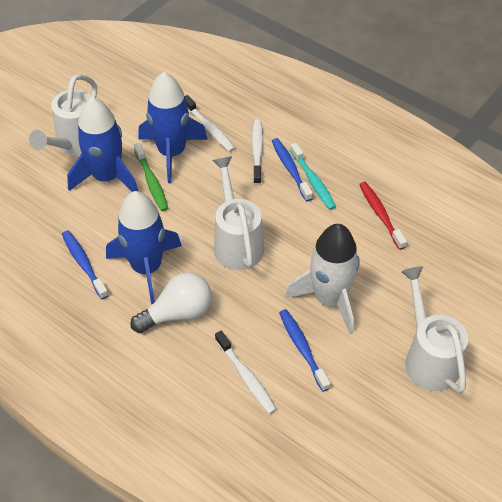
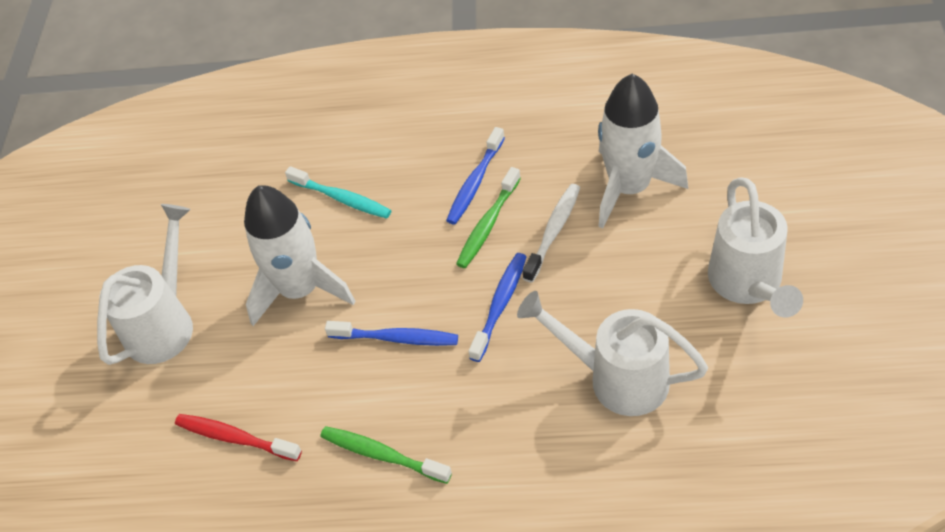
blue rocket: 3 -> 0
green toothbrush: 1 -> 2
white light bulb: 1 -> 0
white rocket: 1 -> 2
white toothbrush: 3 -> 1

